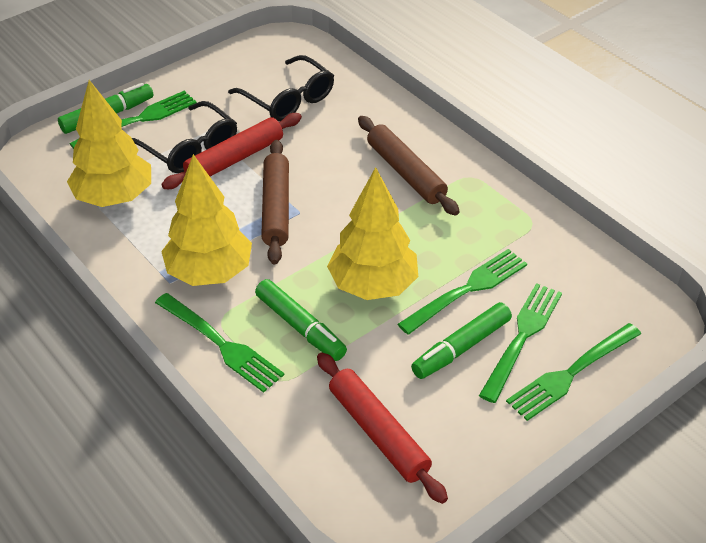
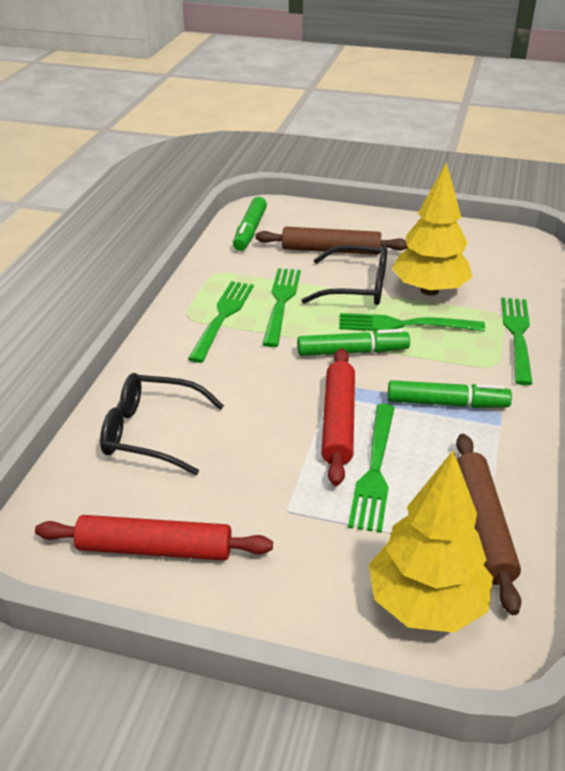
yellow tree: 3 -> 2

